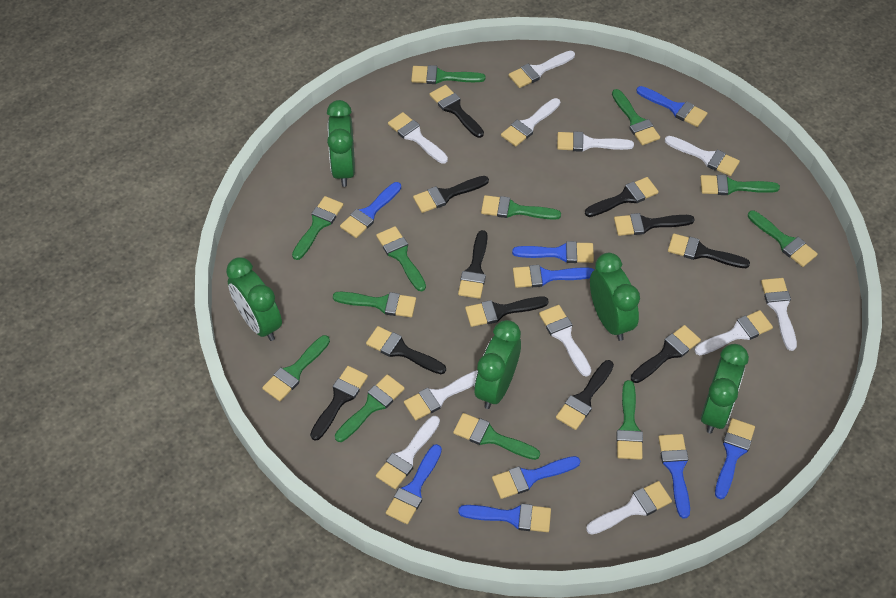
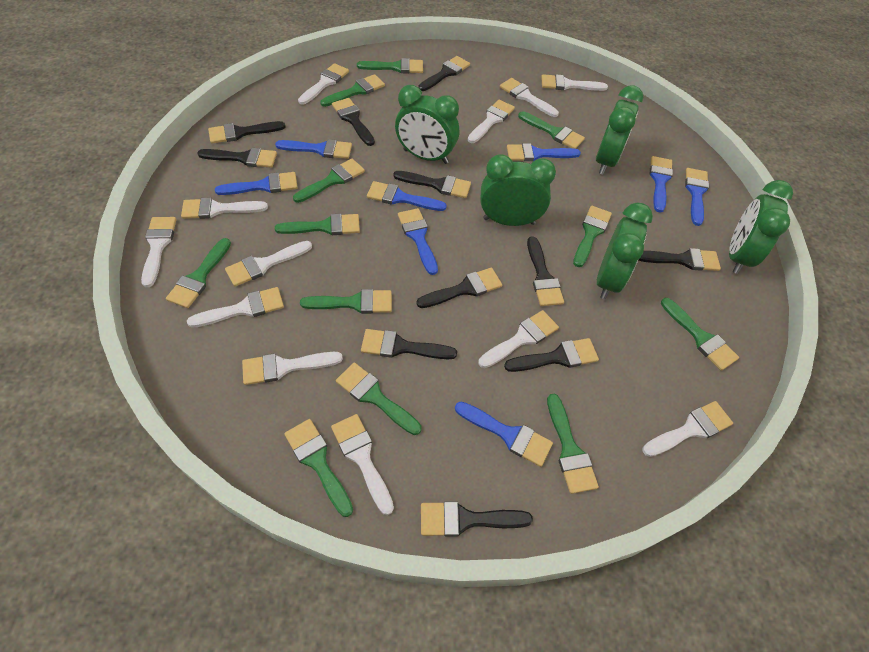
blue brush: 9 -> 8
white brush: 11 -> 12

